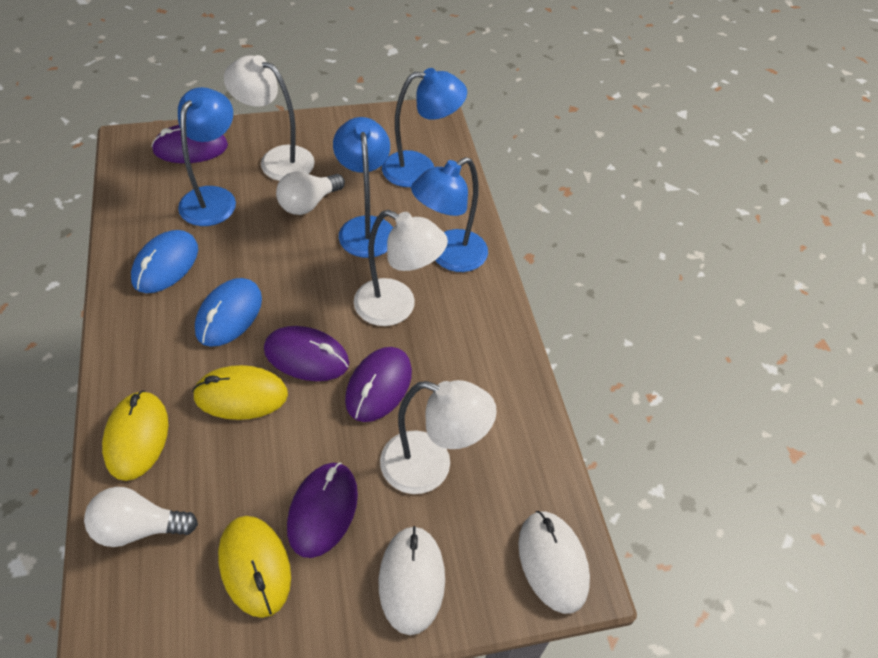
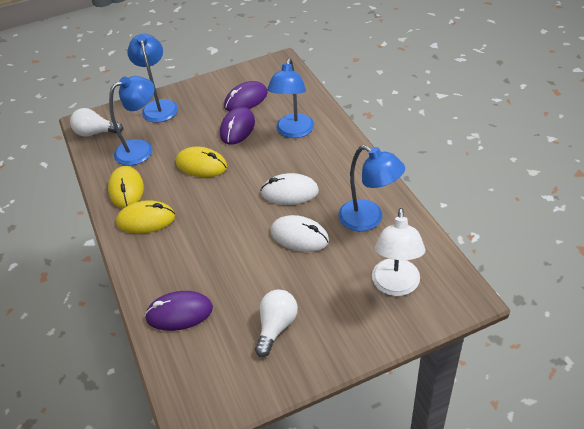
blue mouse: 2 -> 0
purple mouse: 4 -> 3
white lamp: 3 -> 1

